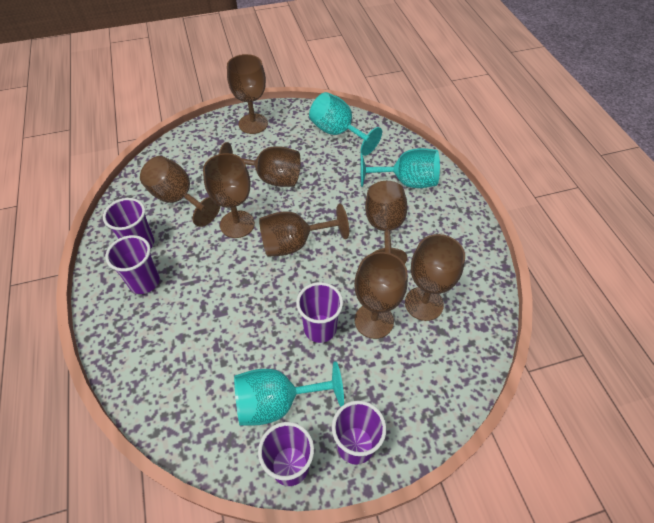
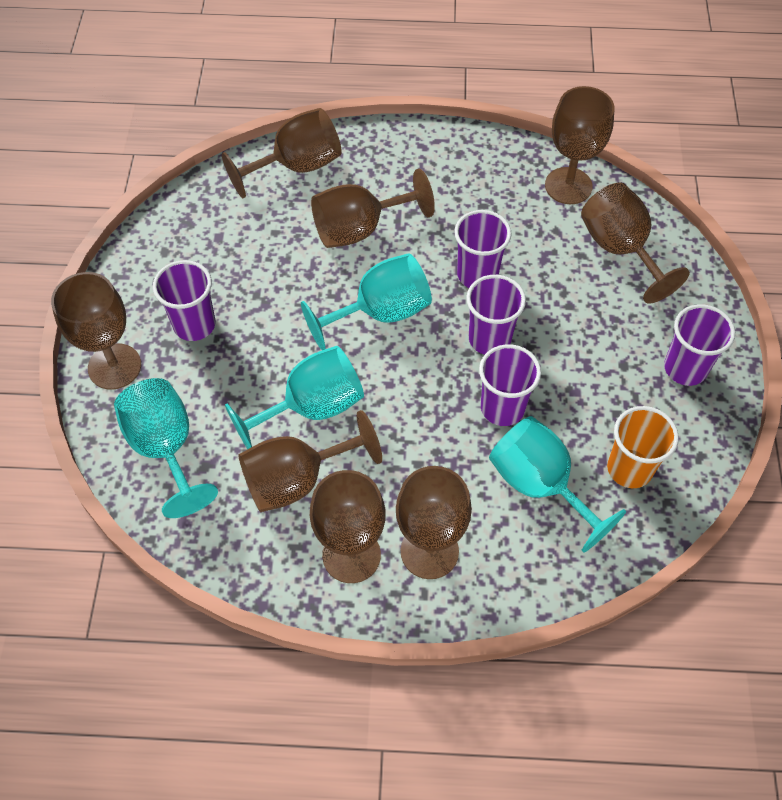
orange cup: 0 -> 1
turquoise goblet: 3 -> 4

